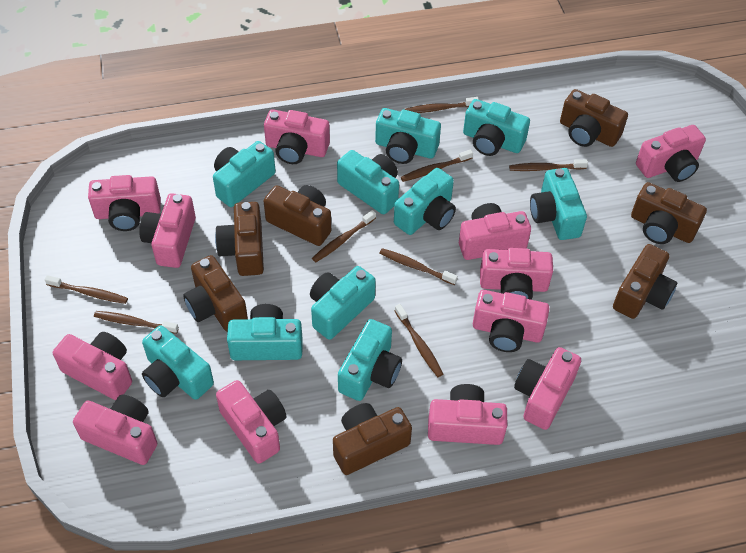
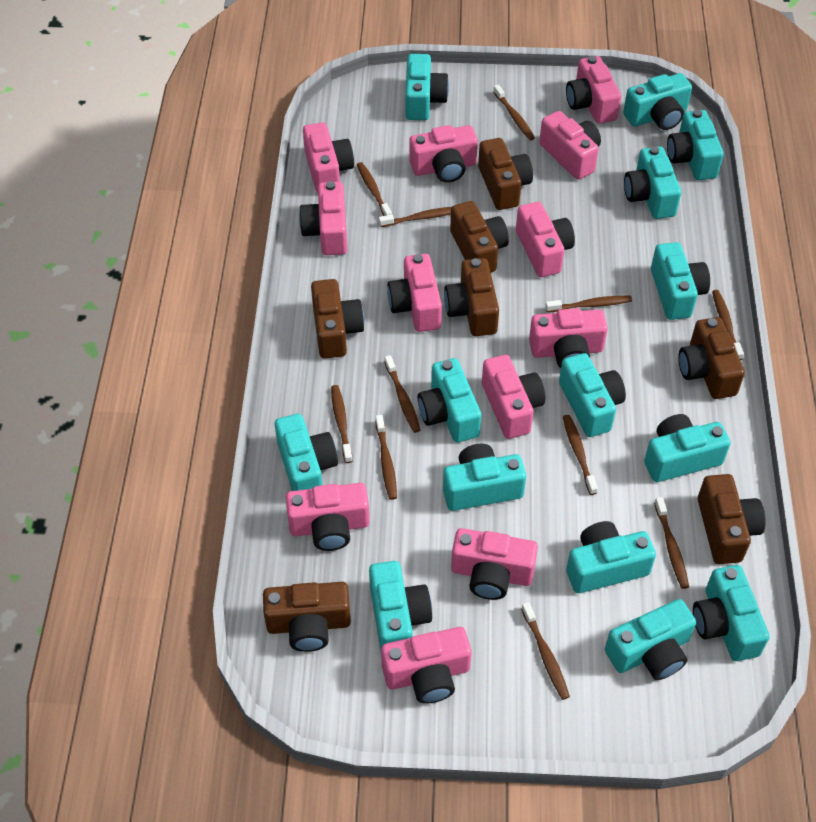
brown toothbrush: 8 -> 11
turquoise camera: 10 -> 14

